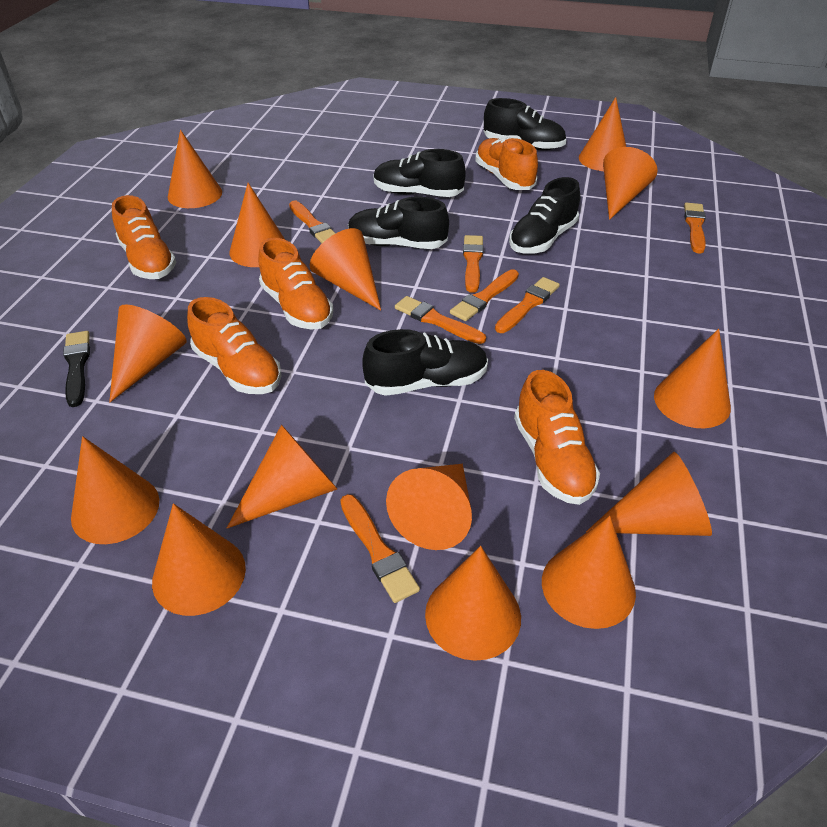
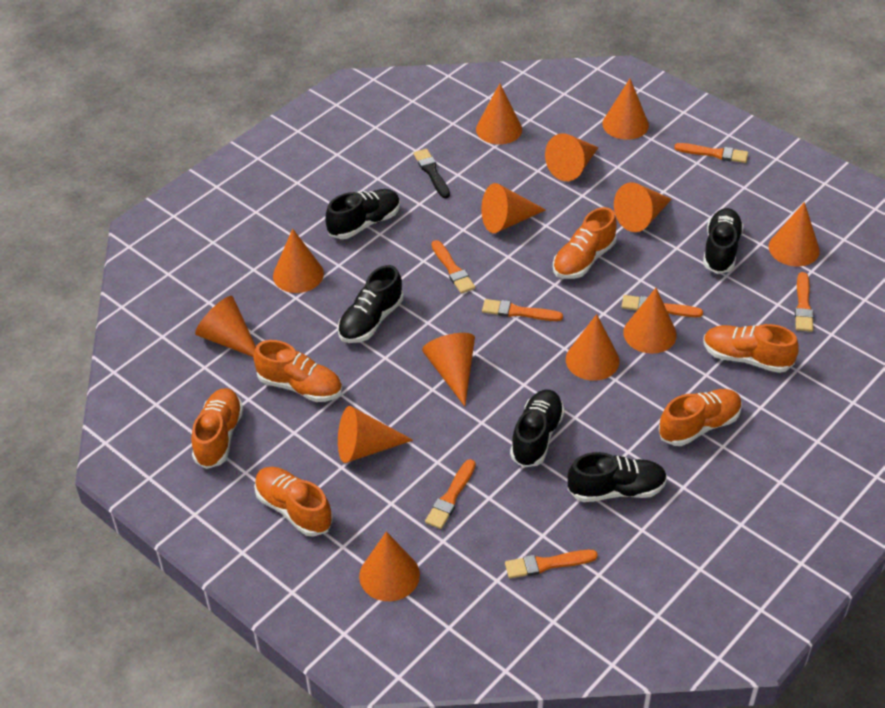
orange cone: 14 -> 13
orange shoe: 5 -> 6

